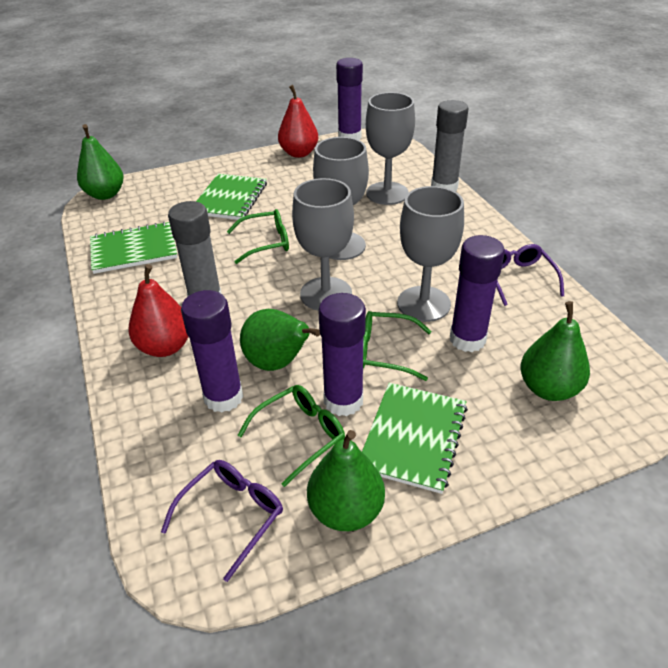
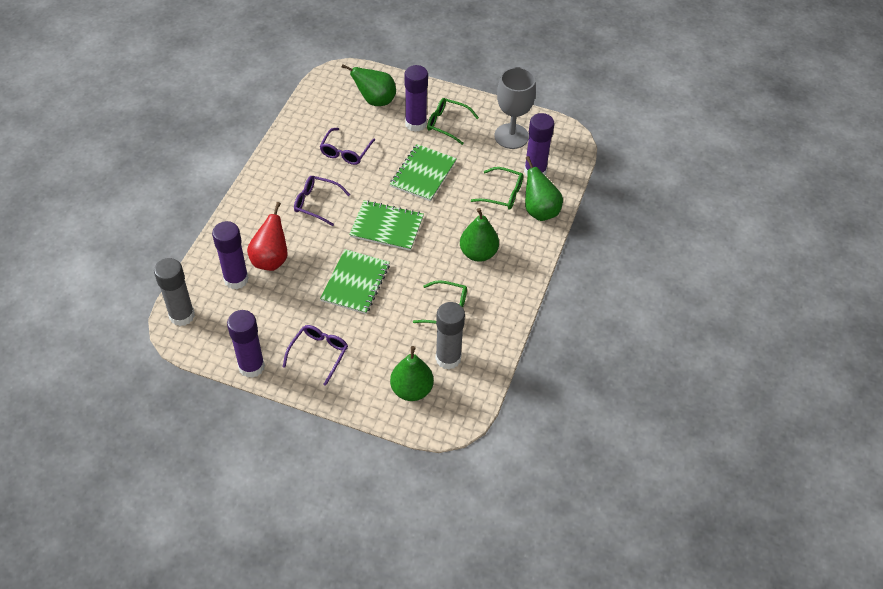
grey goblet: 4 -> 1
purple glasses: 2 -> 3
red pear: 2 -> 1

